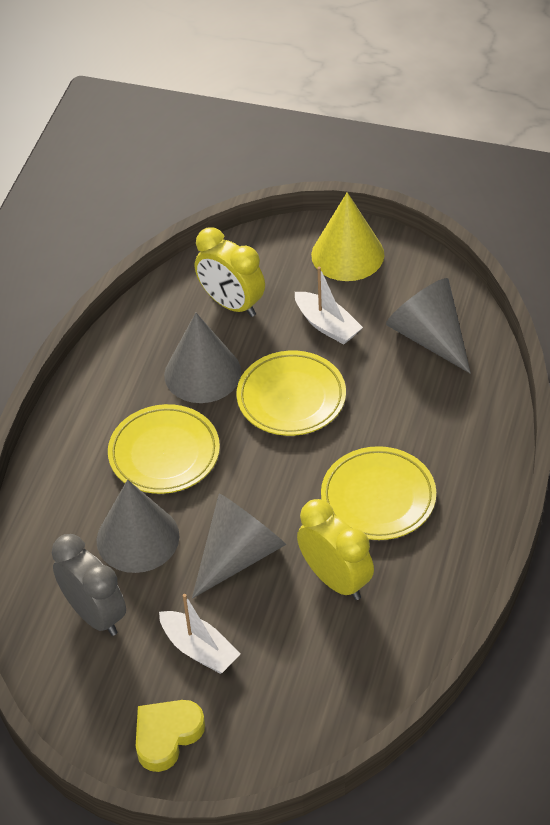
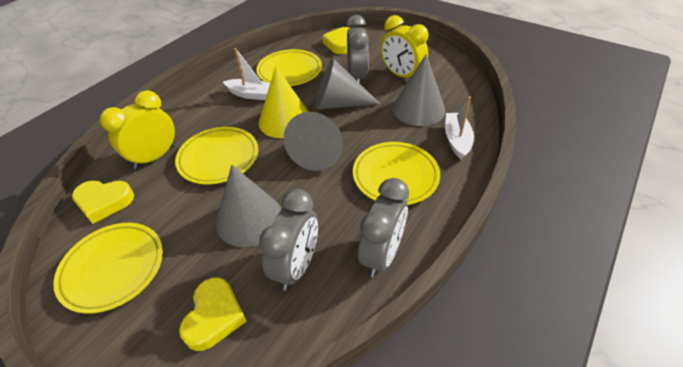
grey clock: 1 -> 3
yellow heart: 1 -> 3
yellow plate: 3 -> 4

